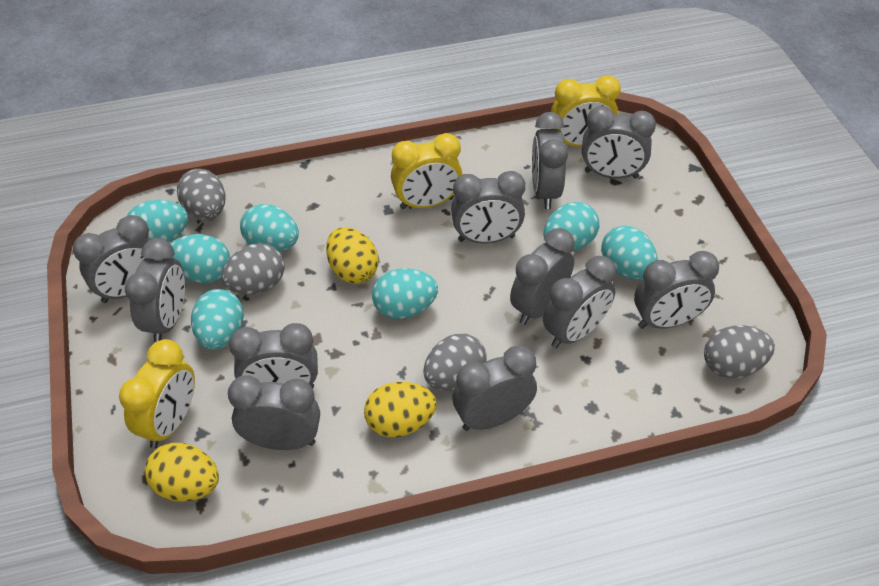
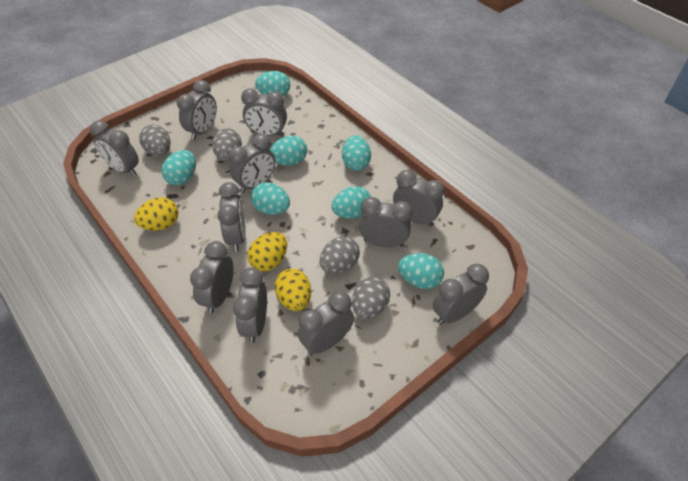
yellow clock: 3 -> 0

